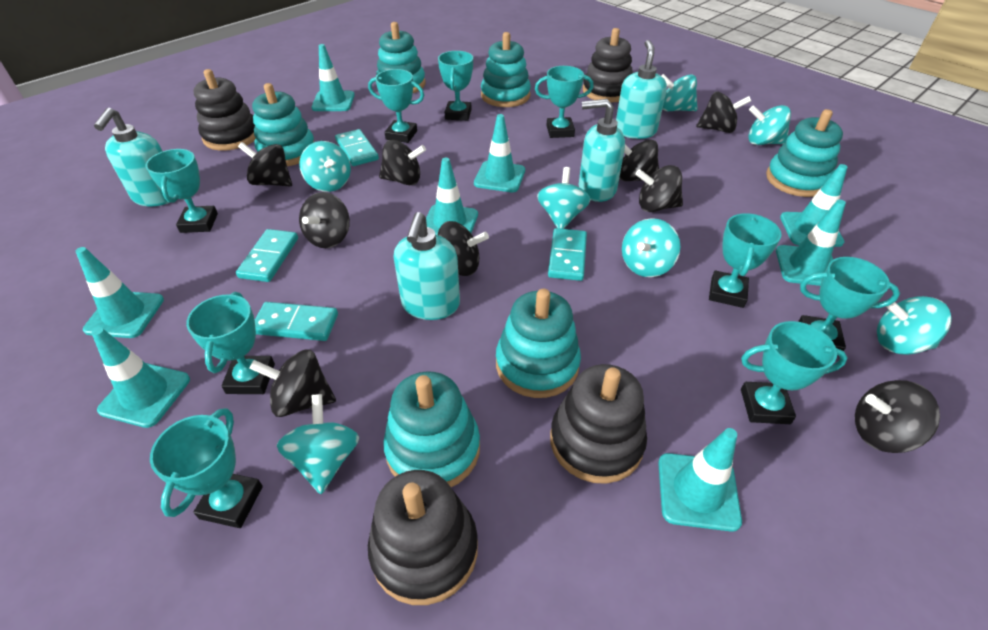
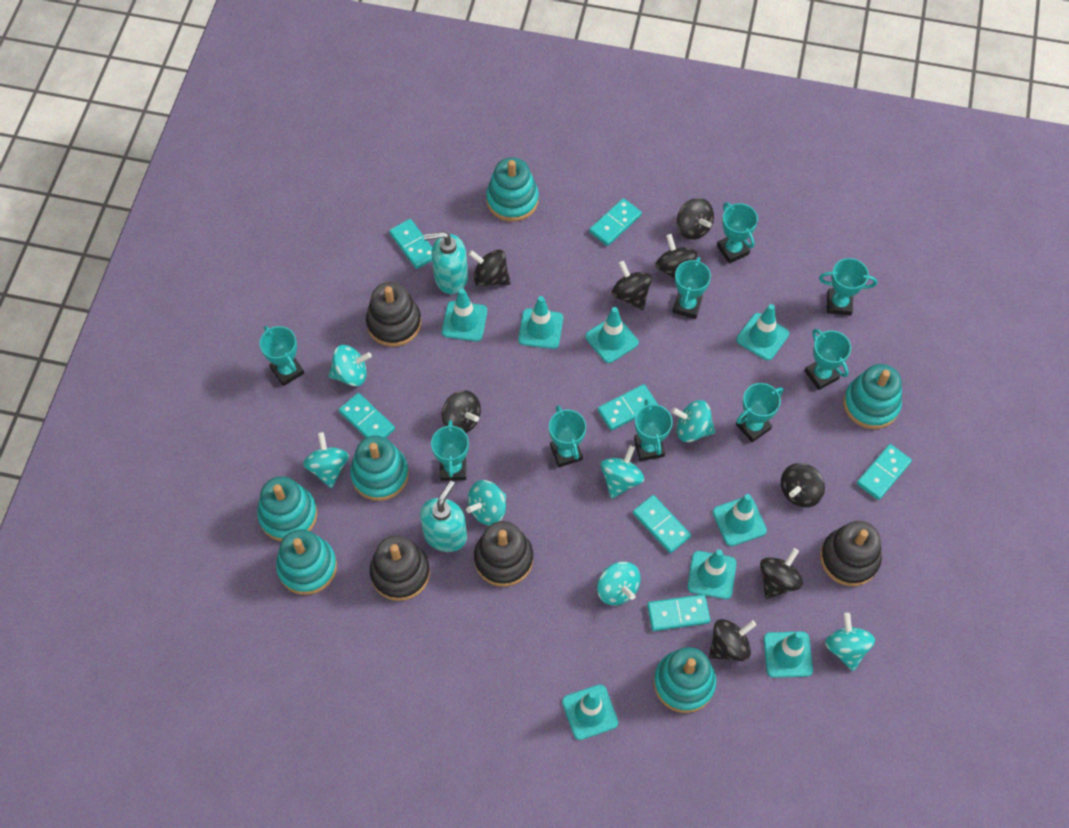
black spinning top: 9 -> 8
turquoise domino: 4 -> 7
turquoise soap dispenser: 4 -> 2

